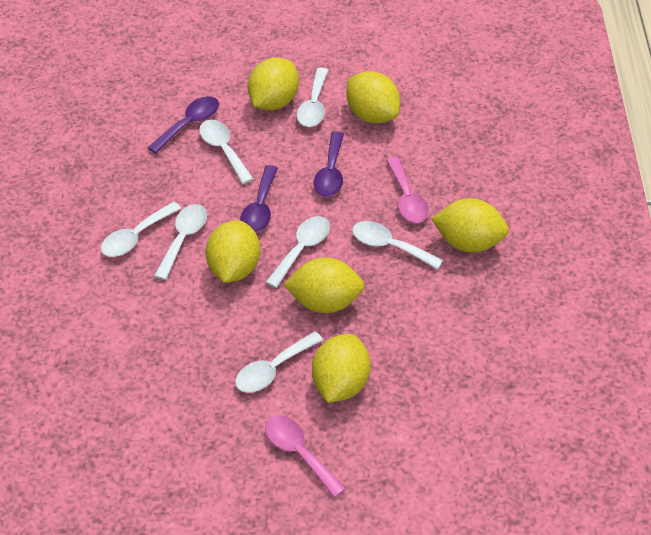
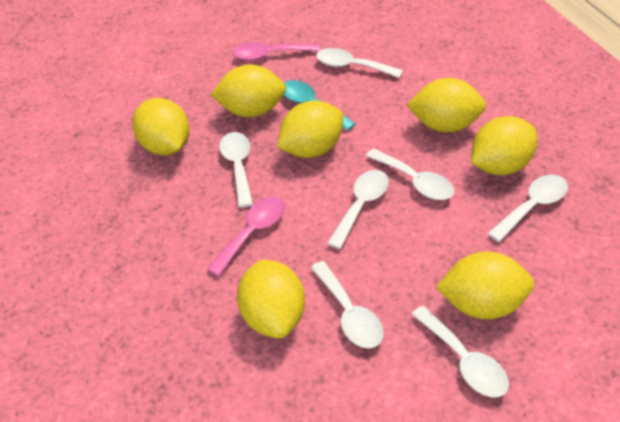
purple spoon: 3 -> 0
turquoise spoon: 0 -> 1
yellow lemon: 6 -> 7

